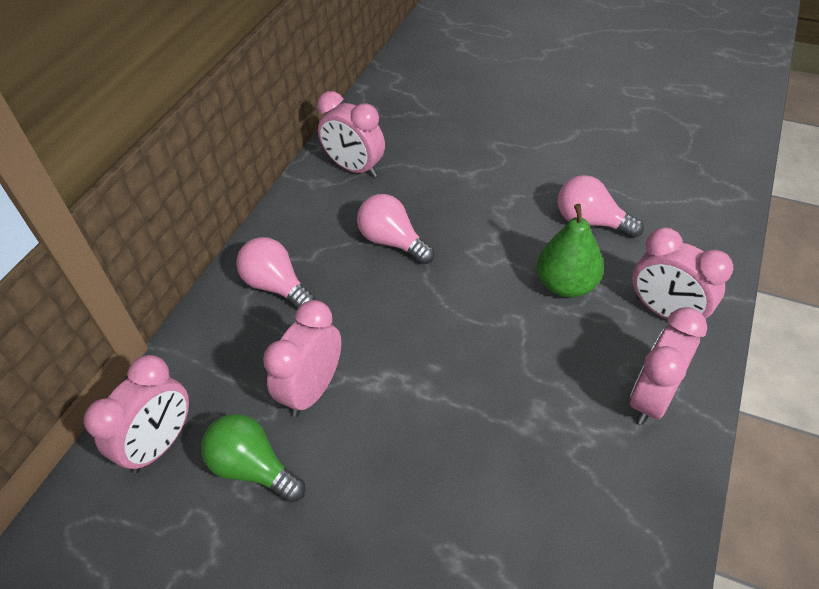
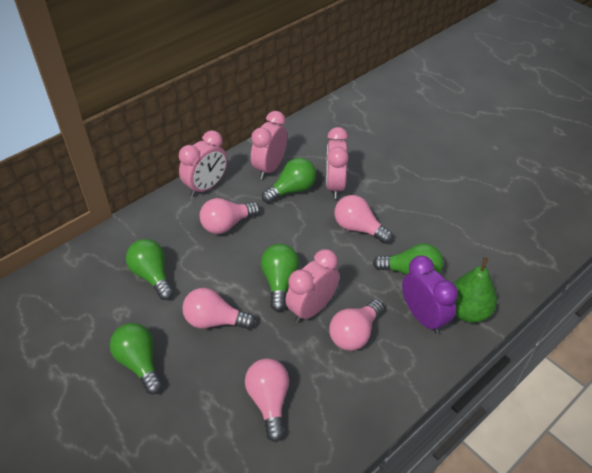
green light bulb: 1 -> 5
pink clock: 5 -> 4
pink light bulb: 3 -> 5
purple clock: 0 -> 1

